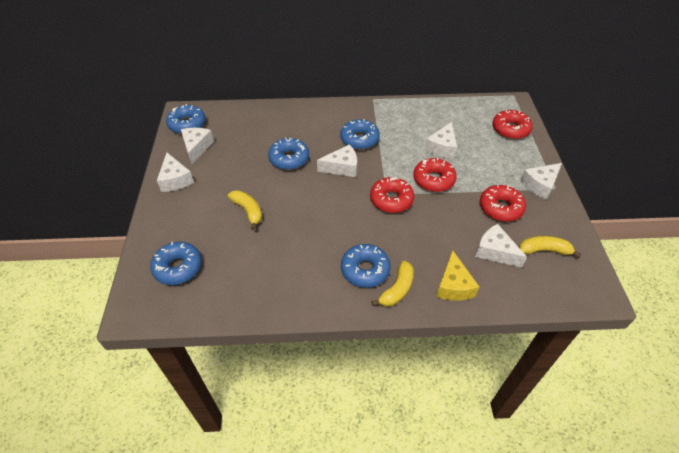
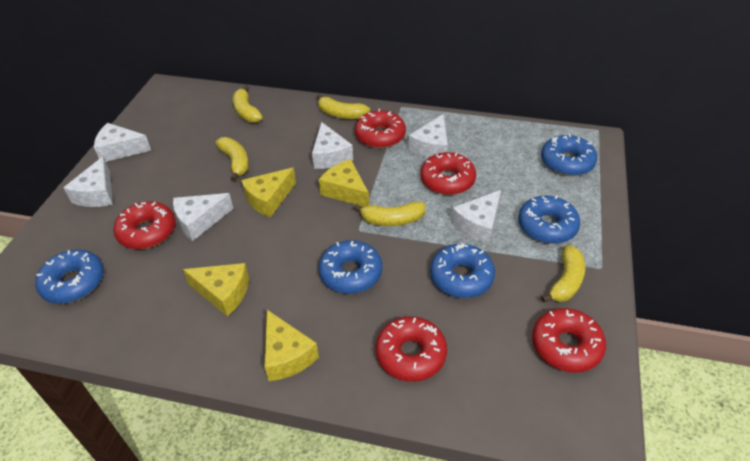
red donut: 4 -> 5
yellow banana: 3 -> 5
yellow cheese: 1 -> 4

